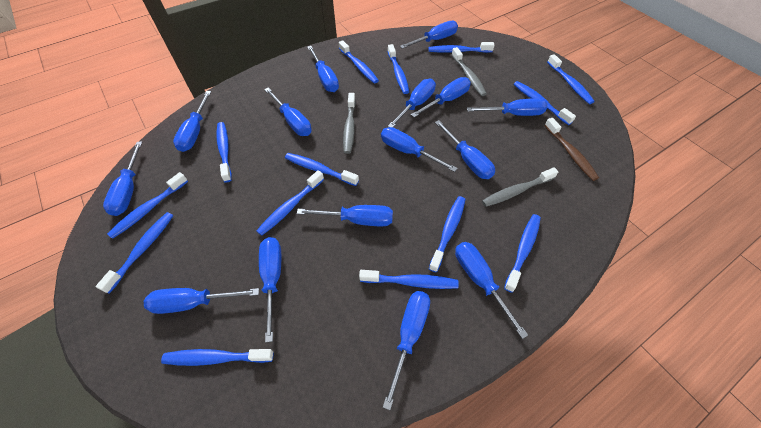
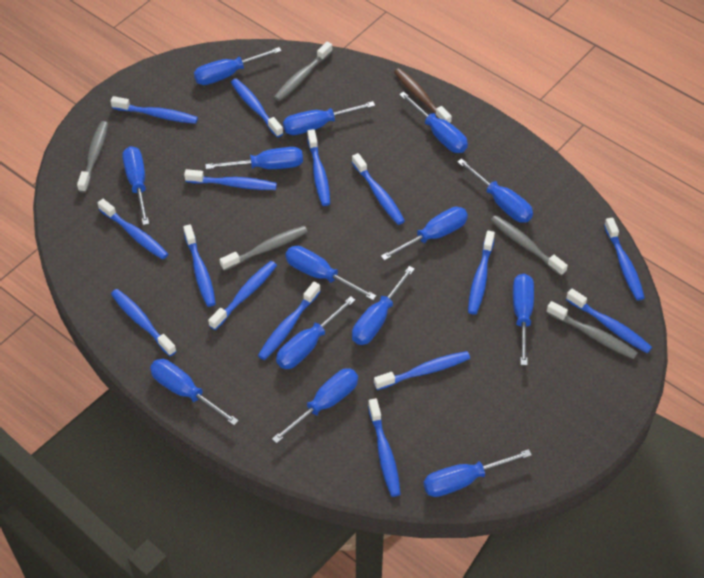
blue screwdriver: 15 -> 14
blue toothbrush: 14 -> 15
grey toothbrush: 3 -> 5

